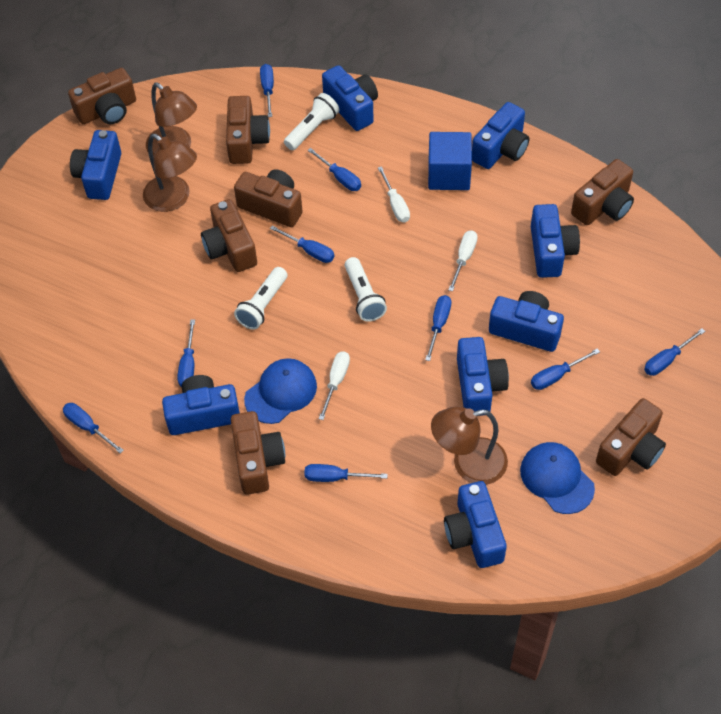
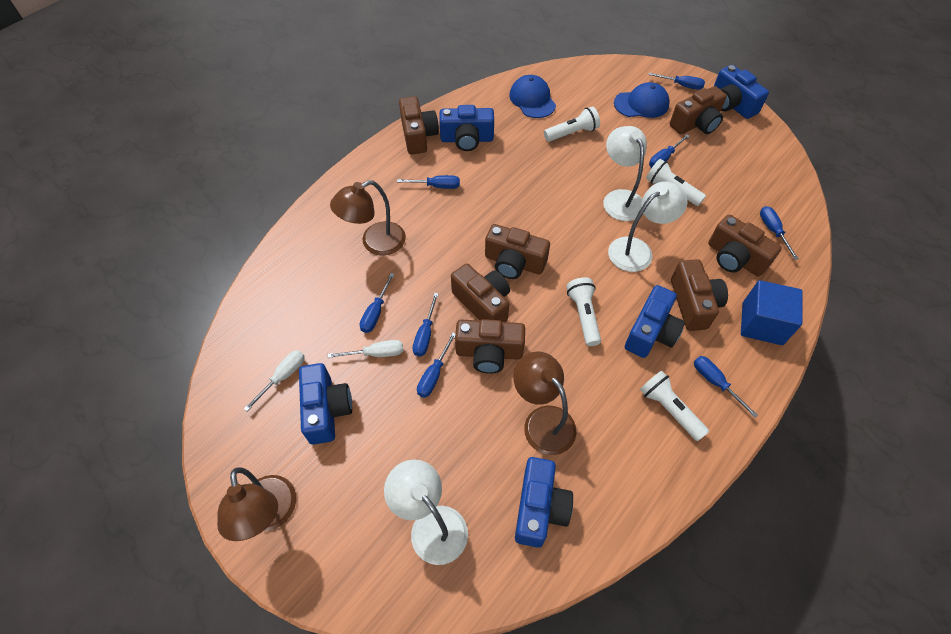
blue camera: 8 -> 5
blue screwdriver: 9 -> 8
white flashlight: 3 -> 4
white lamp: 0 -> 3
white screwdriver: 3 -> 2

